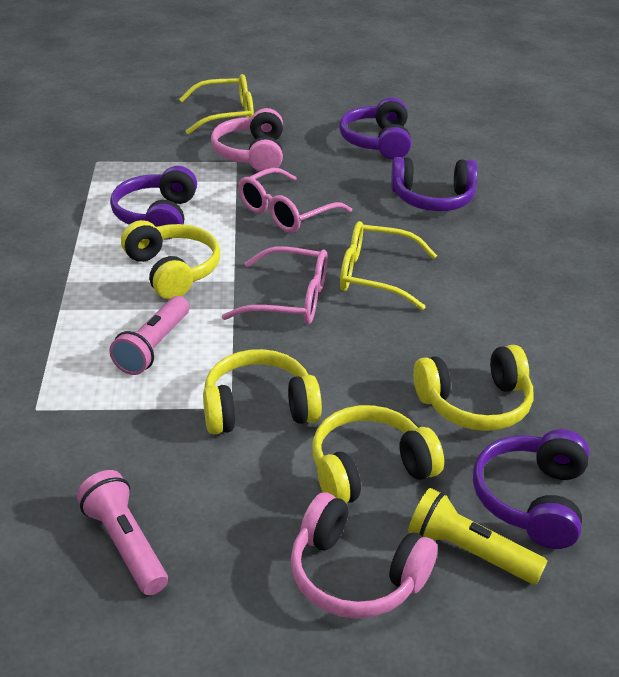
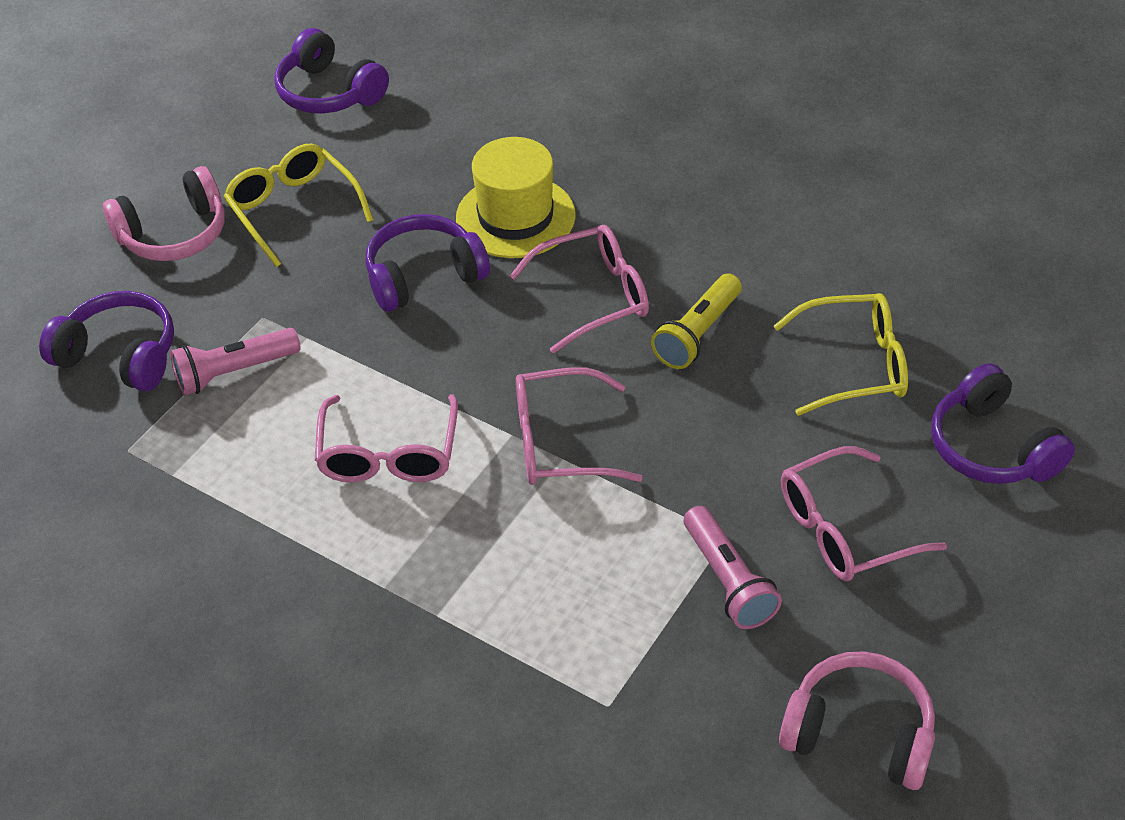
pink glasses: 2 -> 4
yellow hat: 0 -> 1
yellow headphones: 4 -> 0

